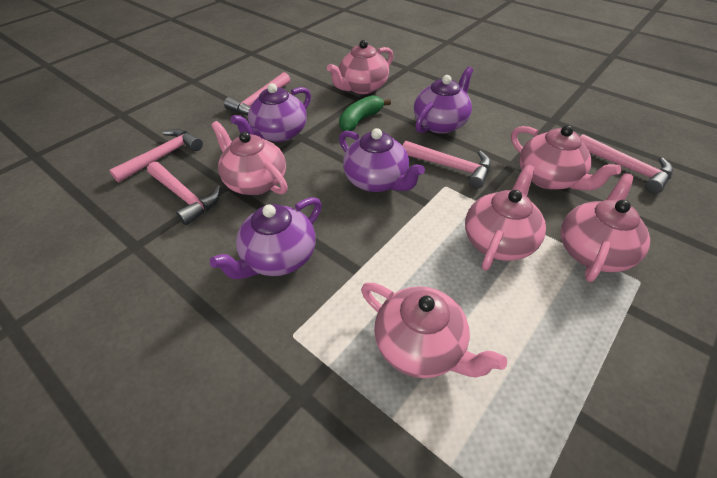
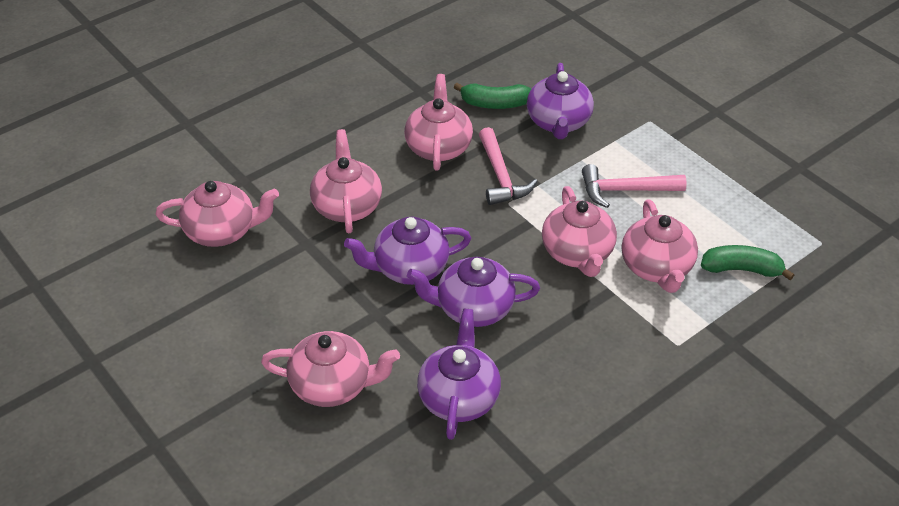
green banana: 1 -> 2
pink hammer: 5 -> 2

